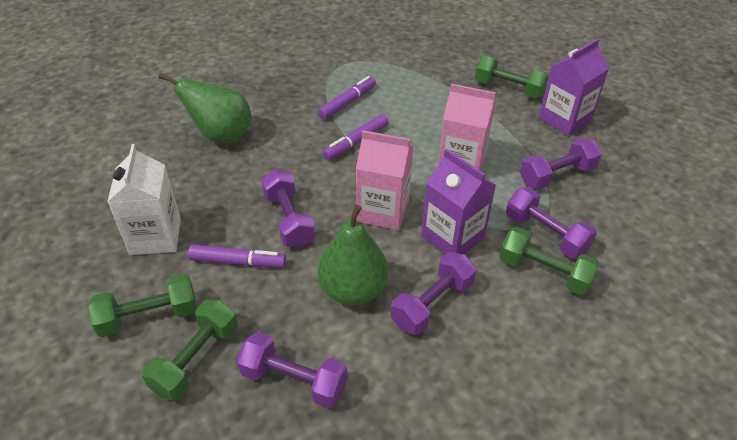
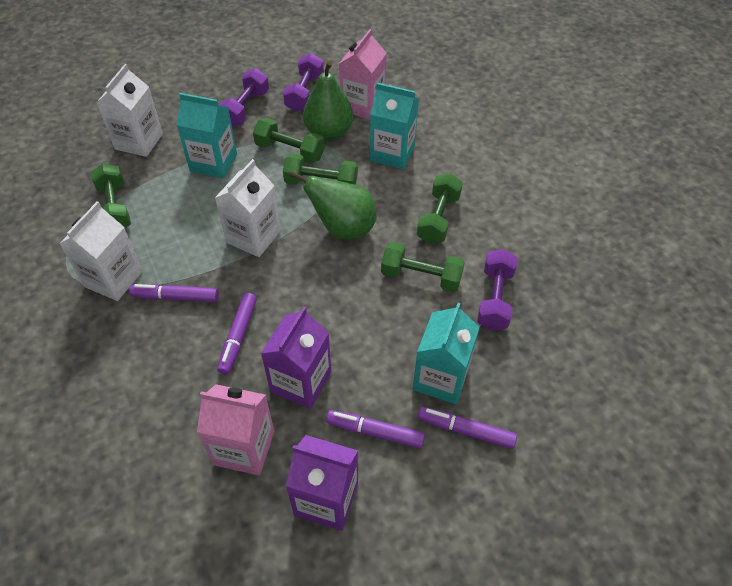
green dumbbell: 4 -> 5
purple dumbbell: 5 -> 3
purple marker: 3 -> 4
turquoise carton: 0 -> 3
white carton: 1 -> 3

